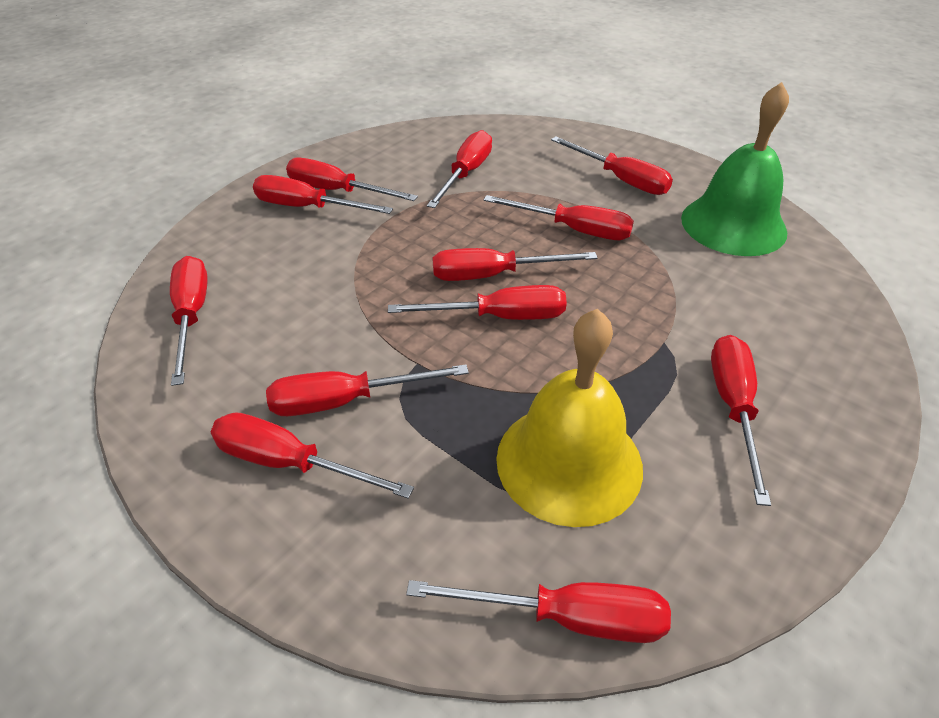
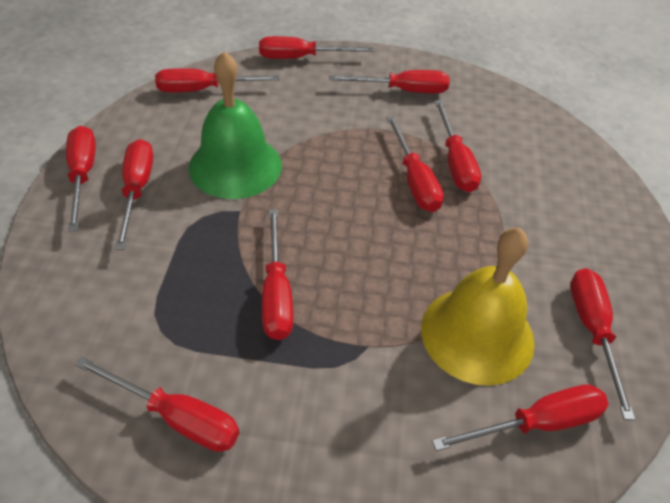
red screwdriver: 12 -> 11

